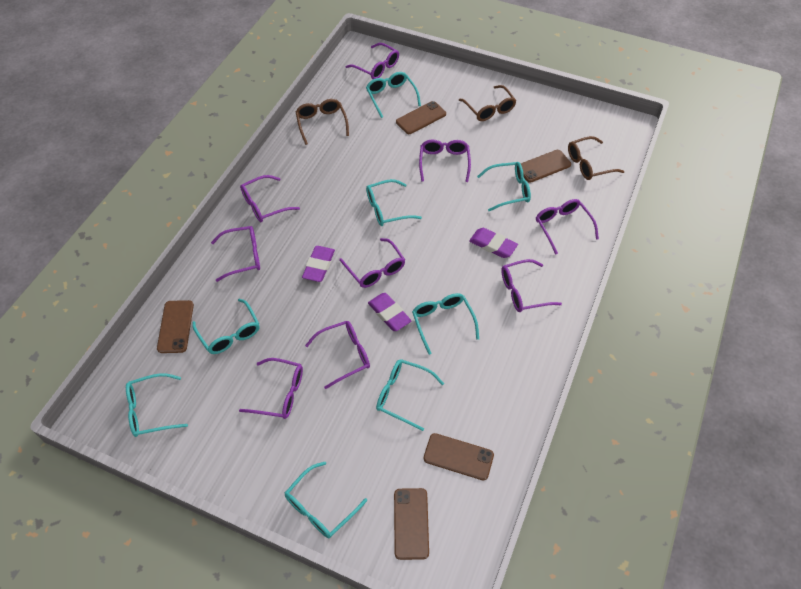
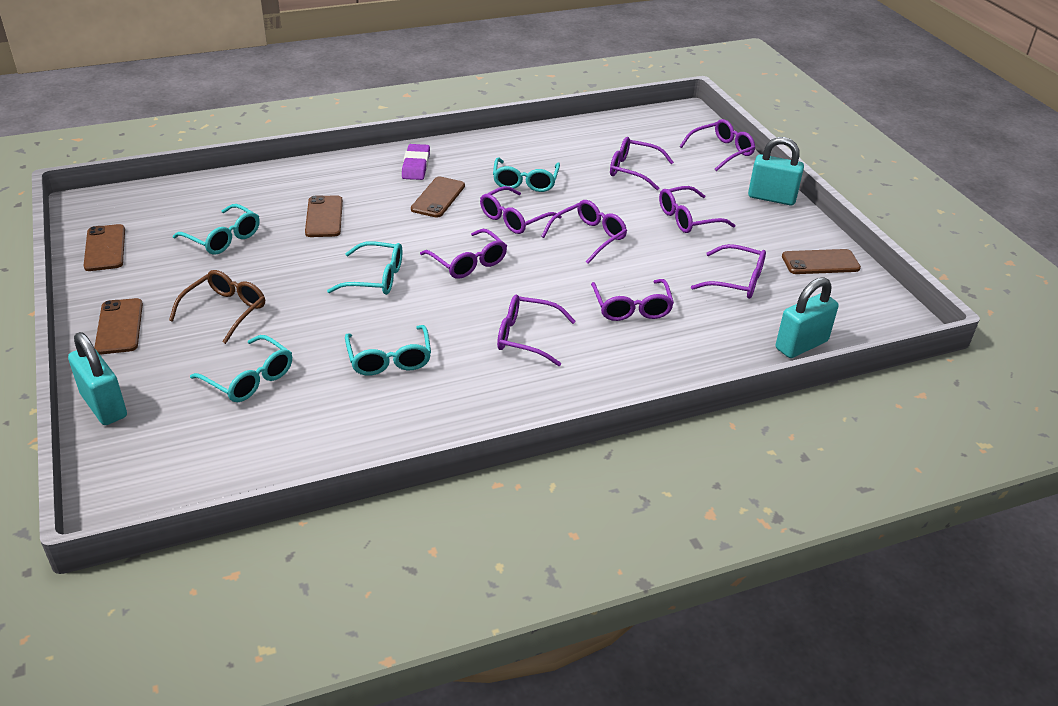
brown glasses: 3 -> 1
purple eraser: 3 -> 1
turquoise glasses: 8 -> 5
turquoise padlock: 0 -> 3

